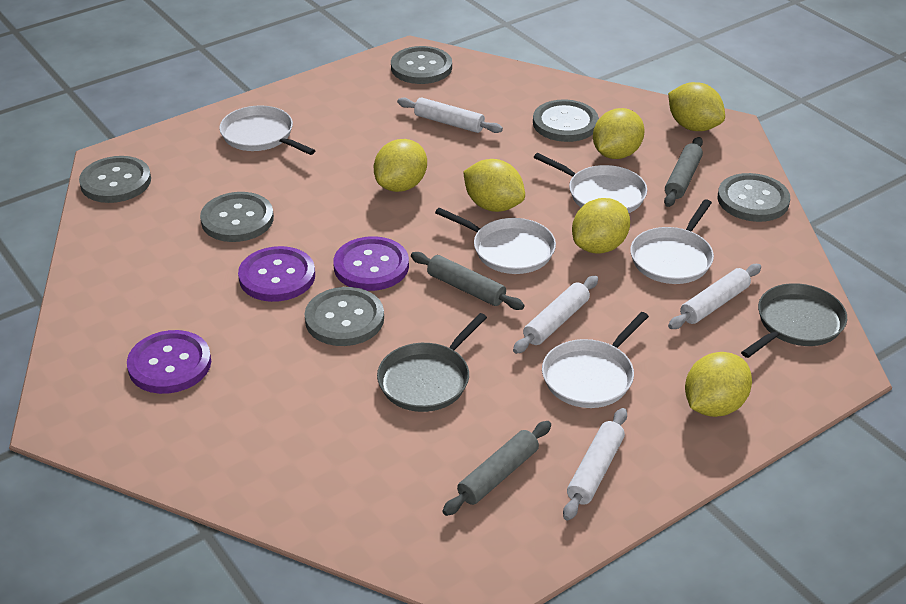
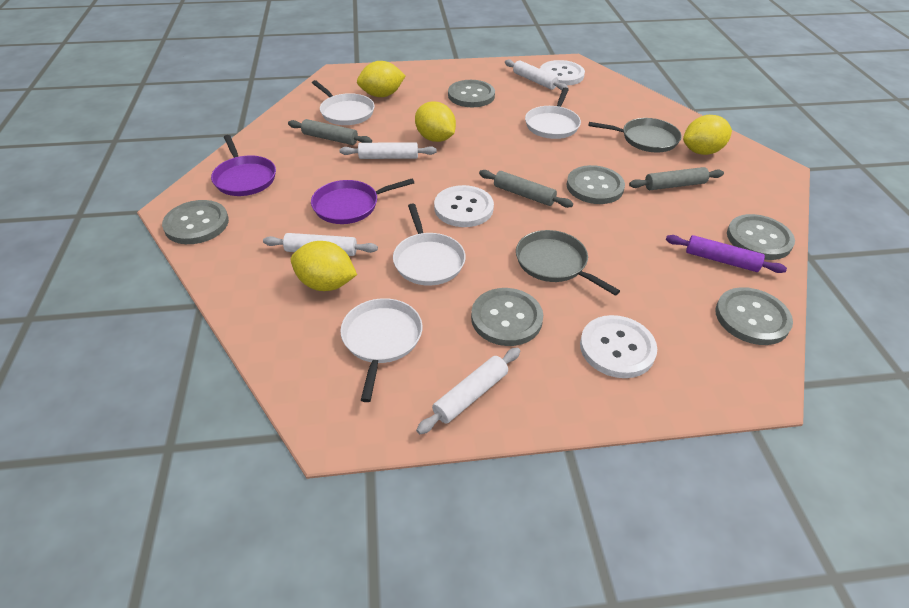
purple button: 3 -> 0
purple pan: 0 -> 2
purple rolling pin: 0 -> 1
white button: 0 -> 3
white pan: 5 -> 4
yellow lemon: 6 -> 4

